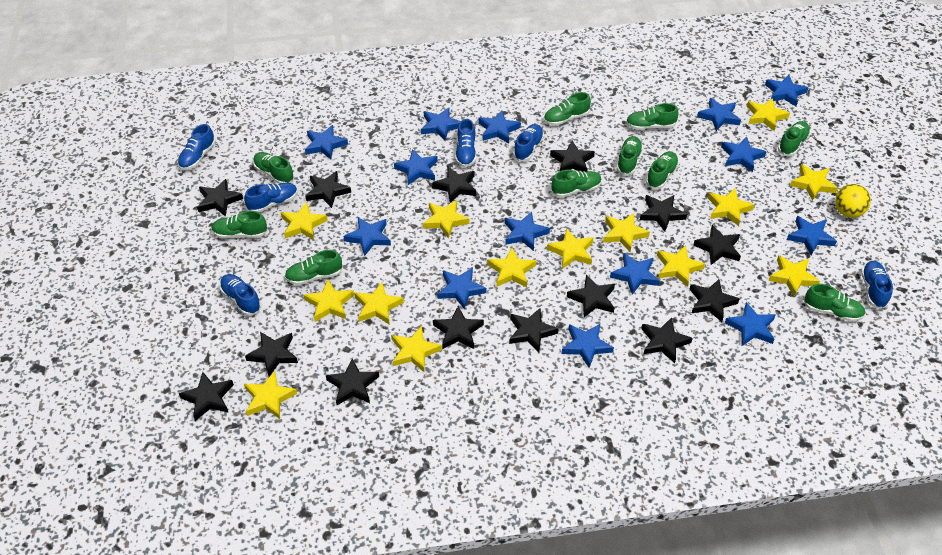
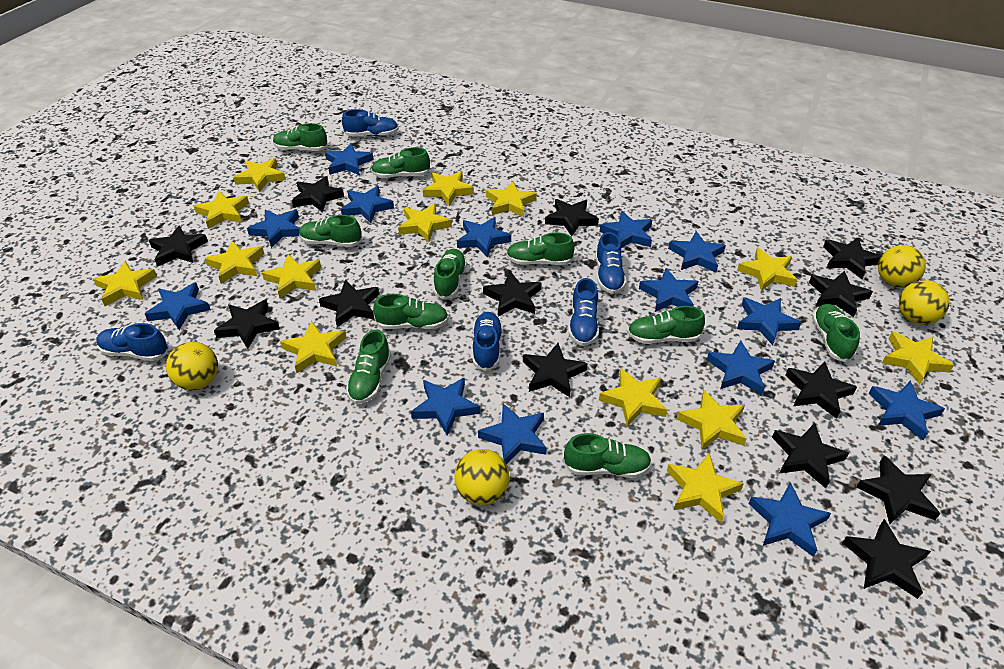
black star: 14 -> 13
blue shoe: 6 -> 5
yellow ball: 1 -> 4

